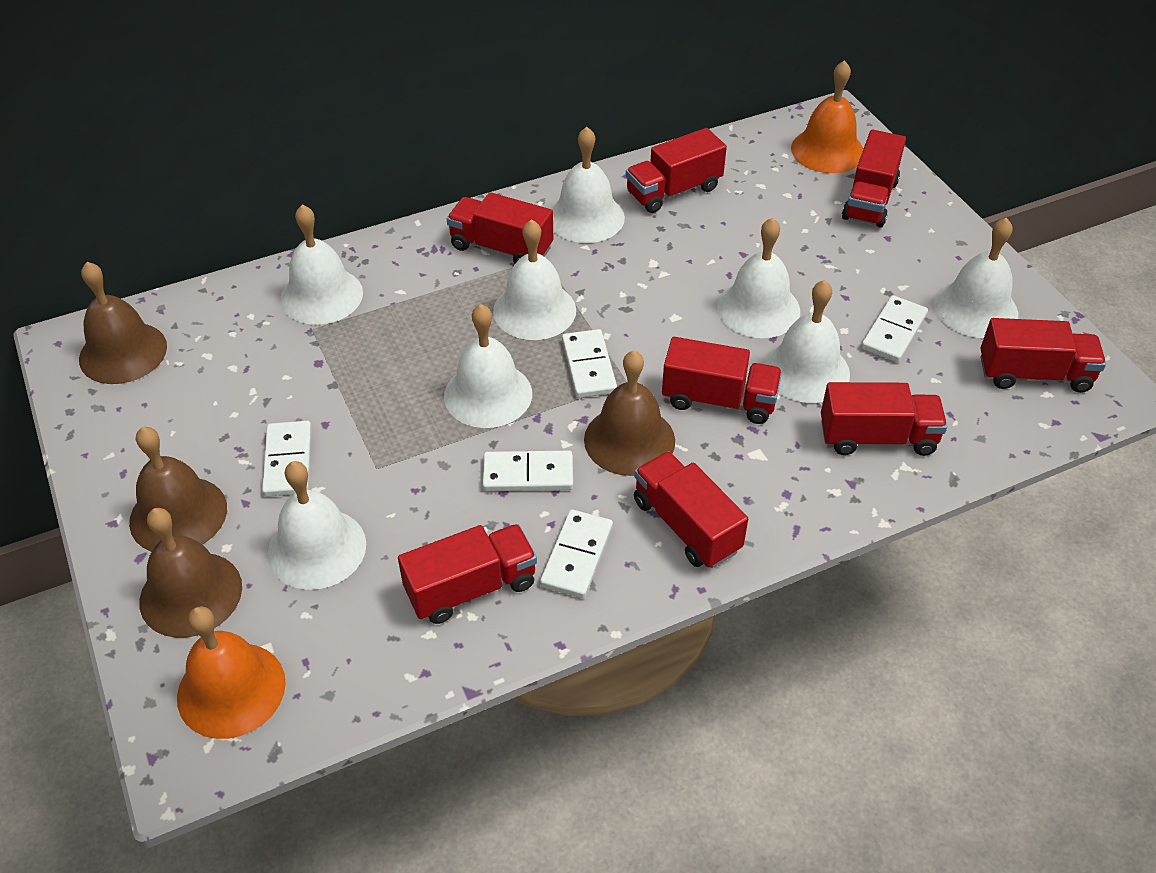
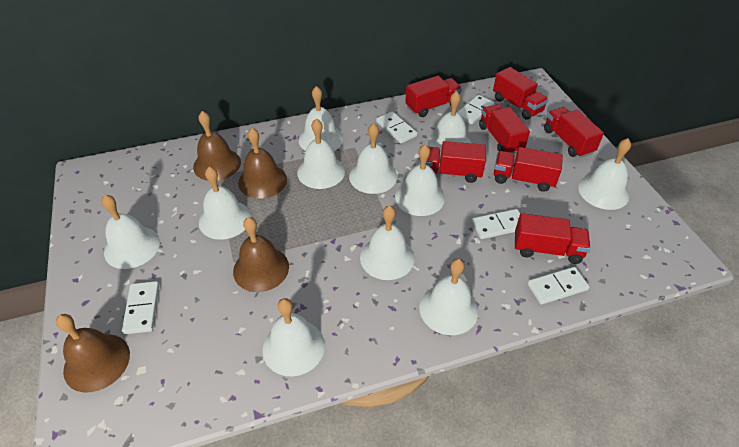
orange bell: 2 -> 0
red truck: 8 -> 7
white bell: 8 -> 11

